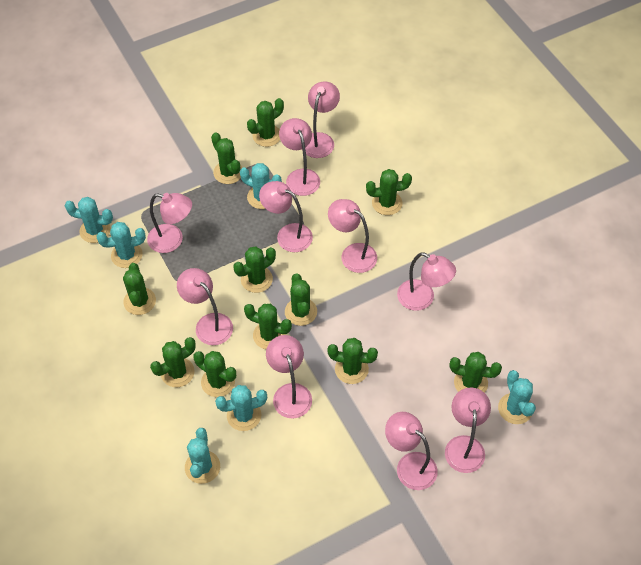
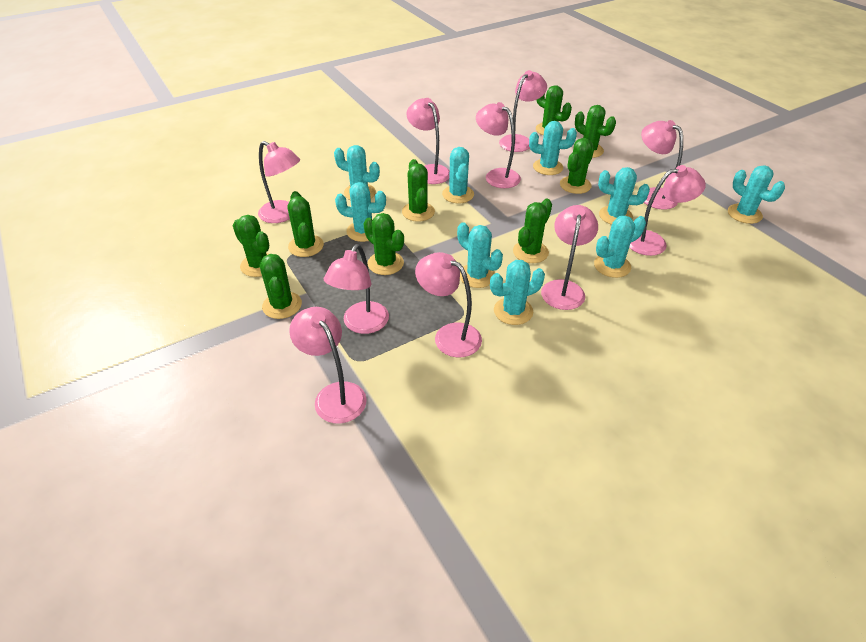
green cactus: 11 -> 9
turquoise cactus: 6 -> 9

